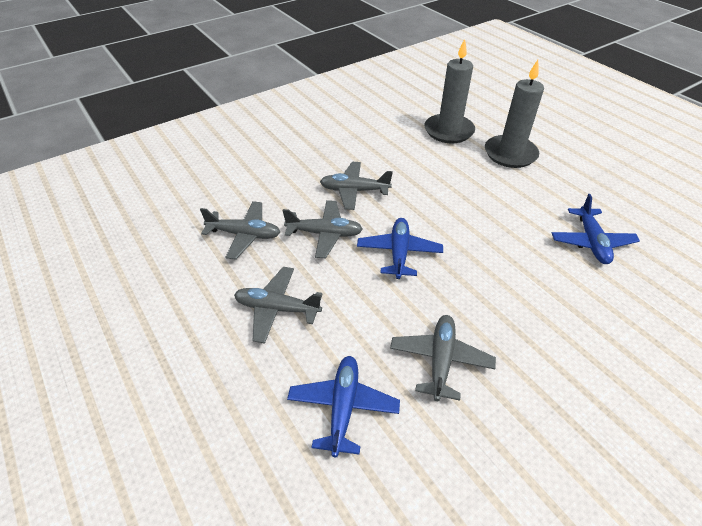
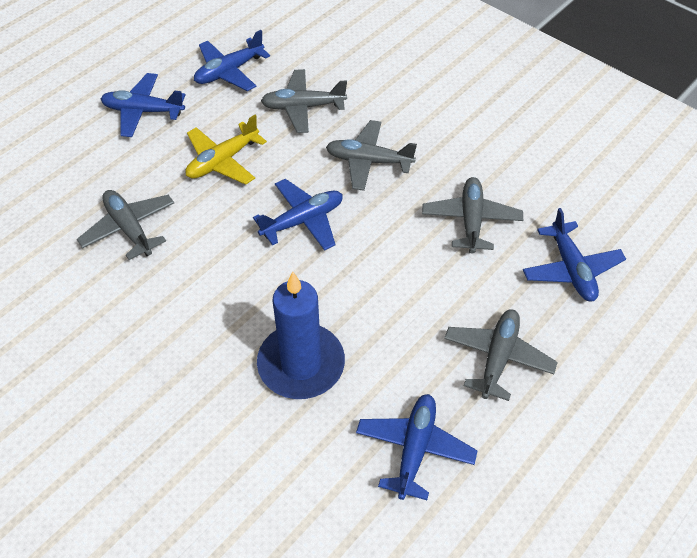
blue candle: 0 -> 1
blue plane: 3 -> 5
grey candle: 2 -> 0
yellow plane: 0 -> 1

